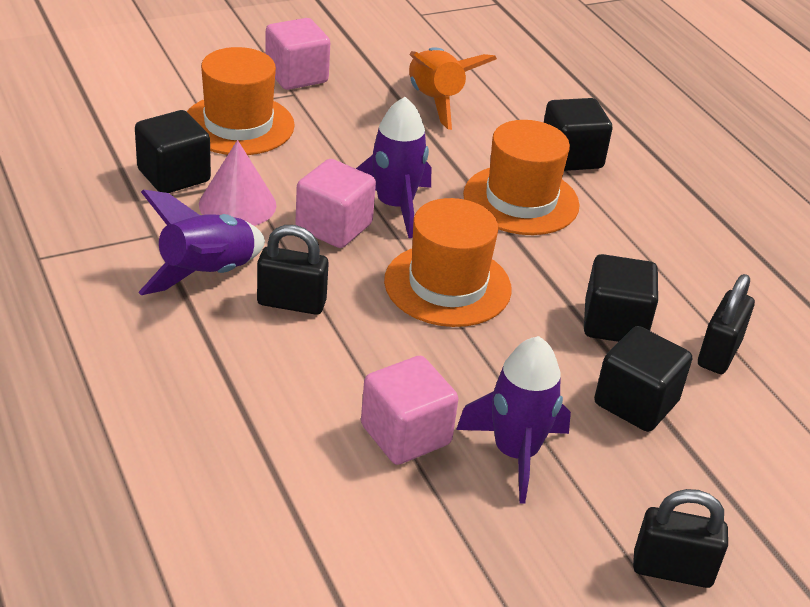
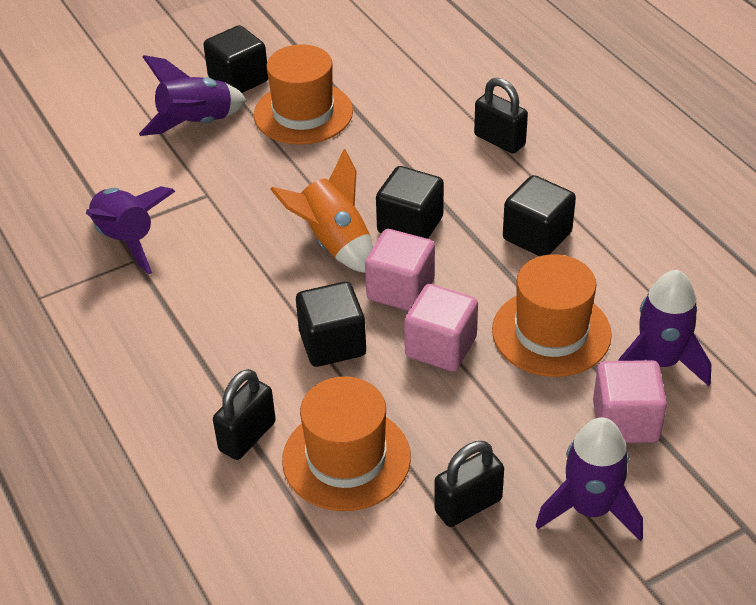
pink cone: 1 -> 0
purple rocket: 3 -> 4

